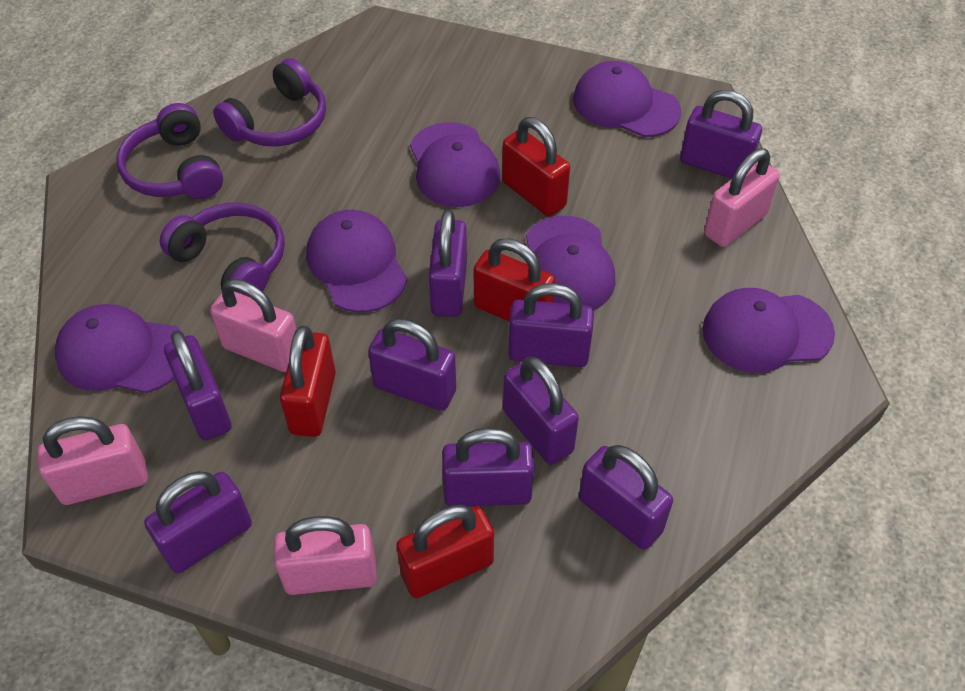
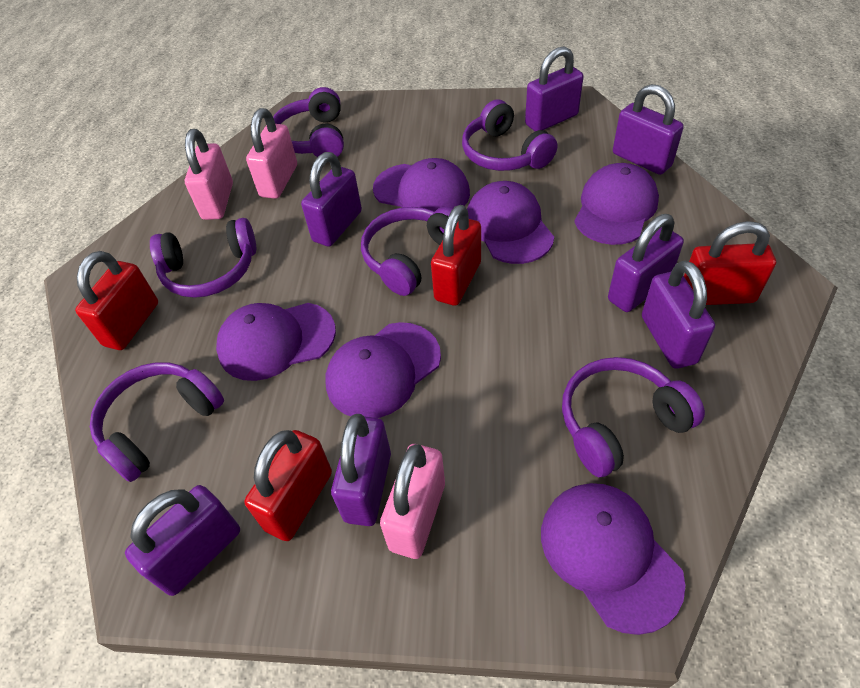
pink padlock: 4 -> 3
purple headphones: 3 -> 6
purple padlock: 9 -> 7

